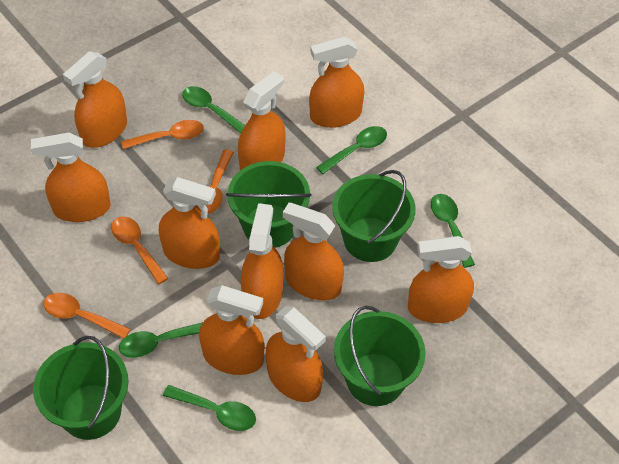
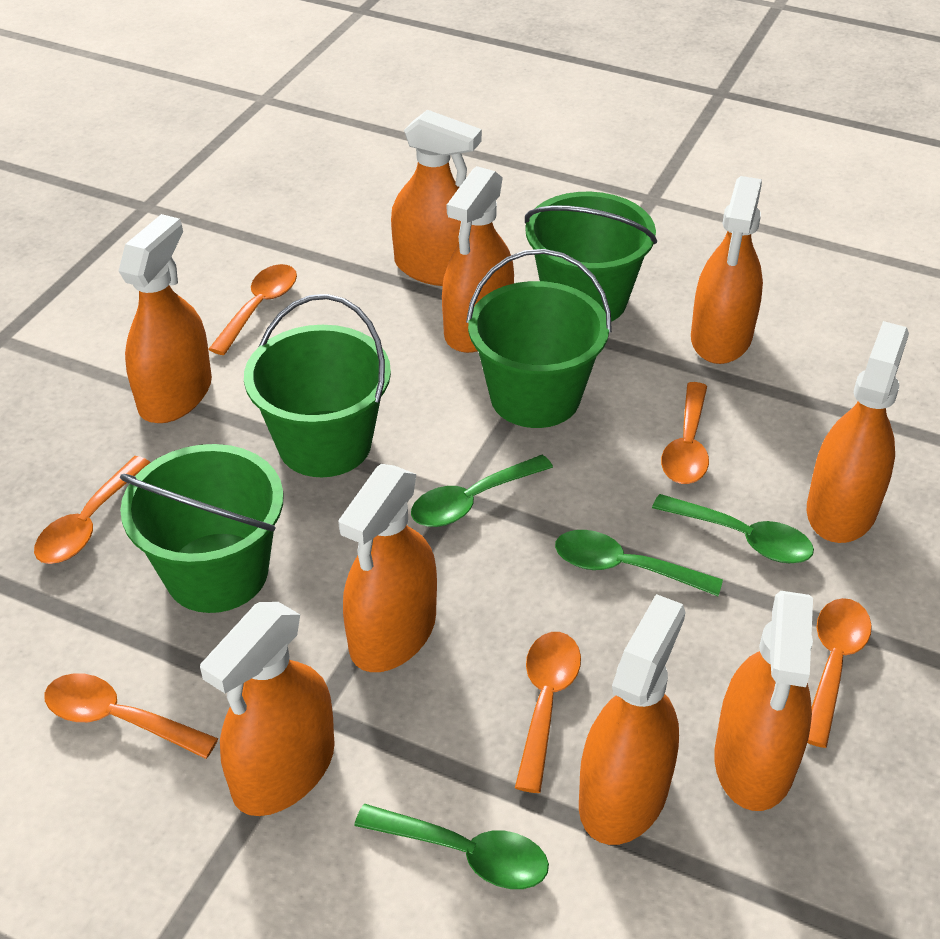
green spoon: 5 -> 4
orange spoon: 4 -> 6
orange spray bottle: 10 -> 9

